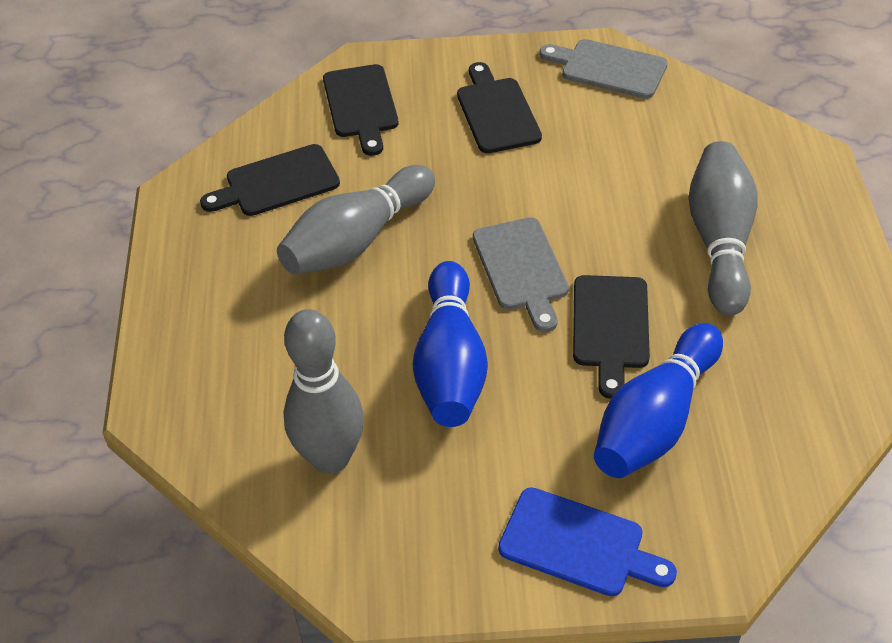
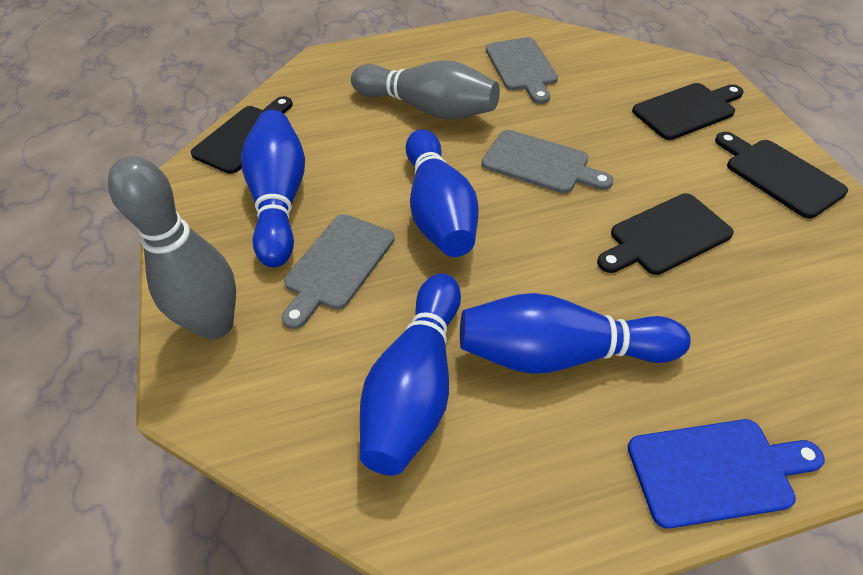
blue bowling pin: 2 -> 4
grey bowling pin: 3 -> 2
grey cutting board: 2 -> 3

